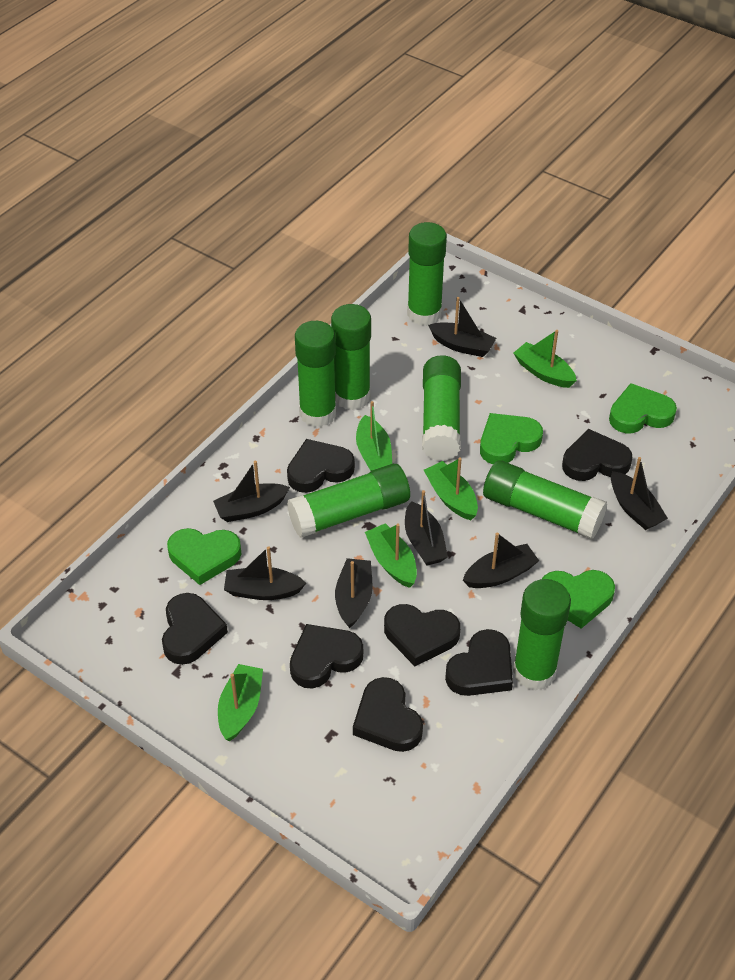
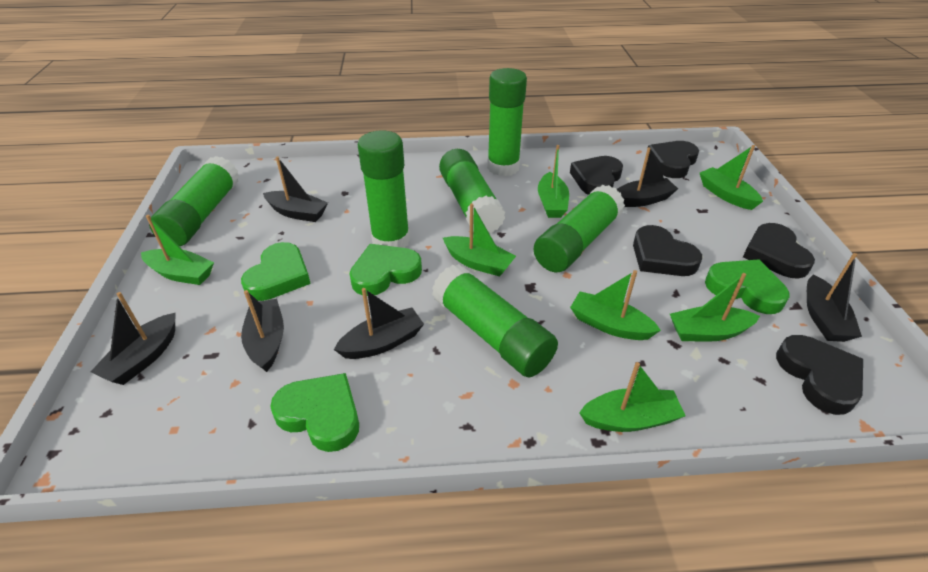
black boat: 7 -> 6
black heart: 7 -> 5
green boat: 5 -> 7
green glue stick: 7 -> 6

